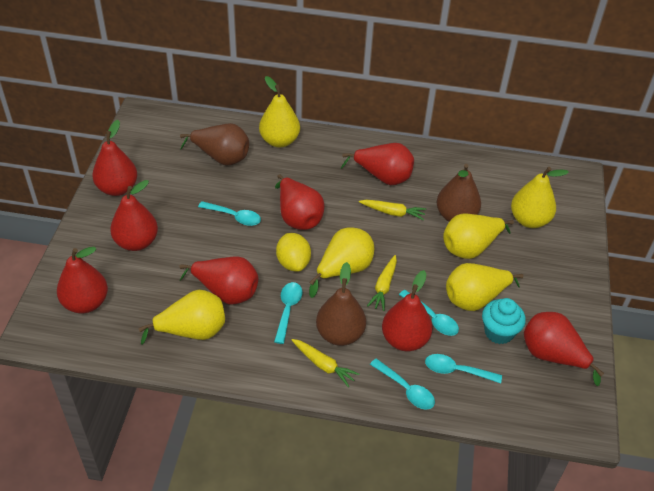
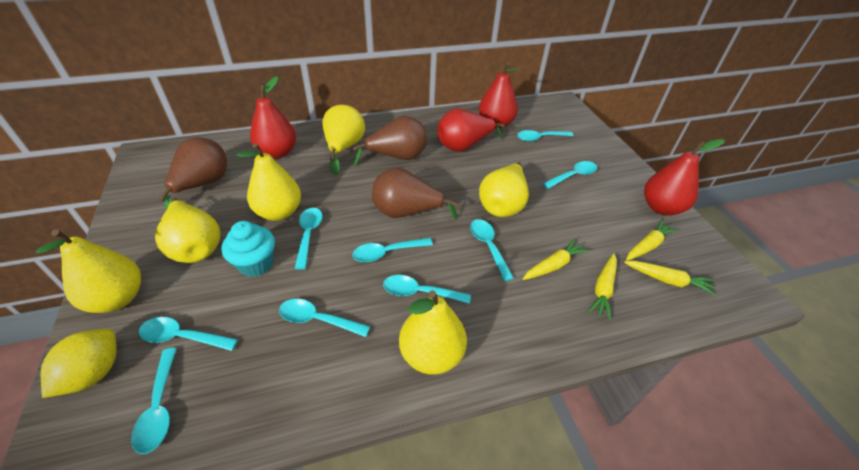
red pear: 8 -> 4
turquoise spoon: 5 -> 9
yellow carrot: 3 -> 4

